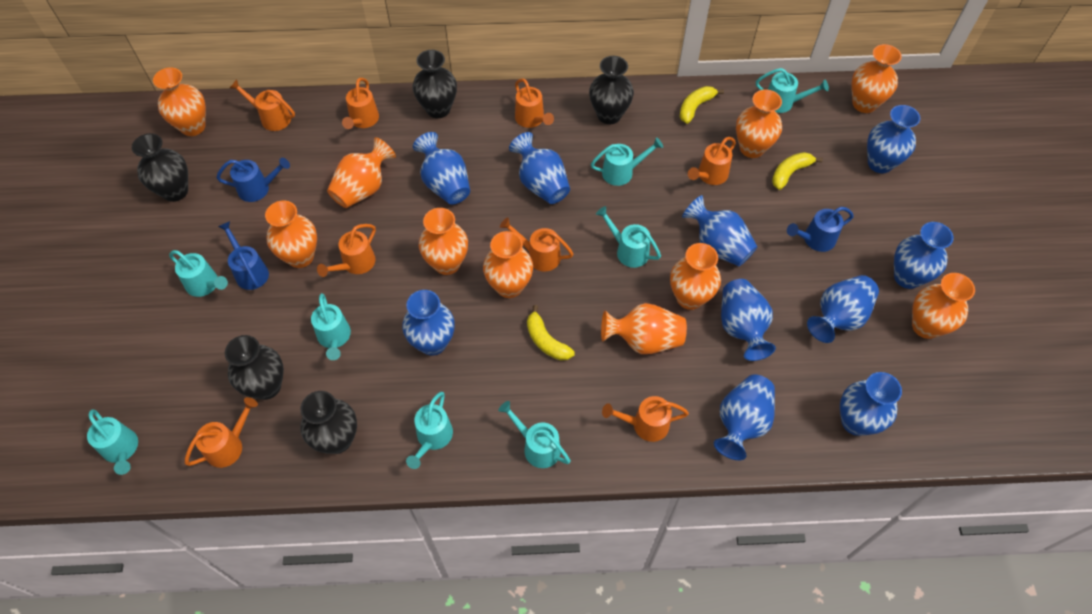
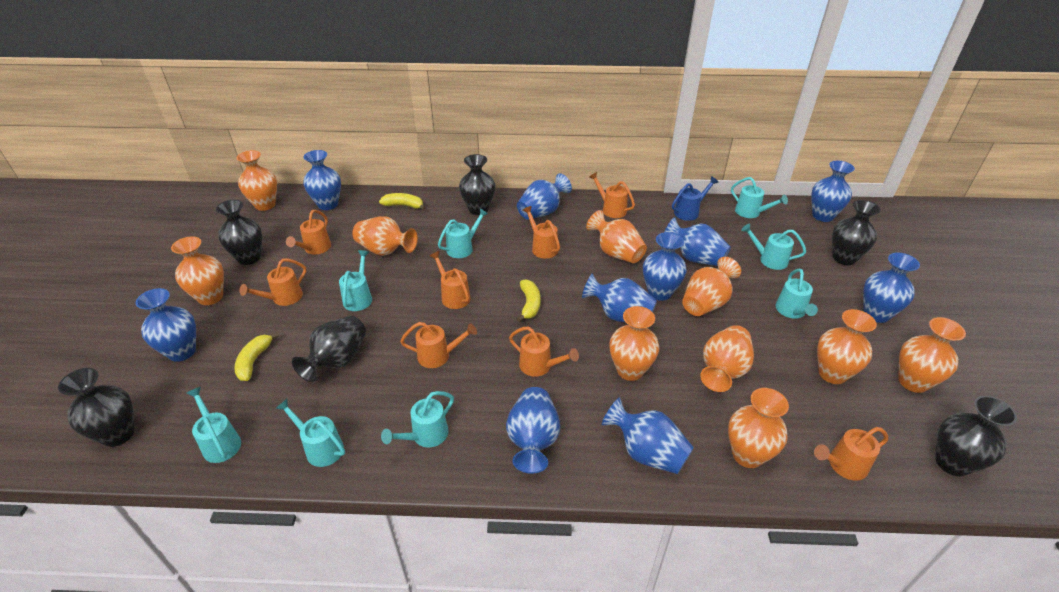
black vase: 5 -> 6
blue watering can: 3 -> 1

